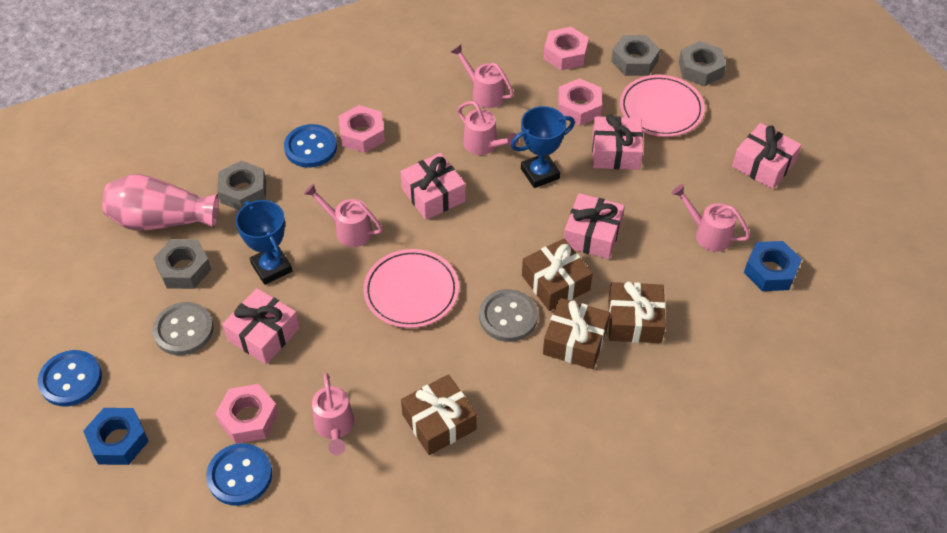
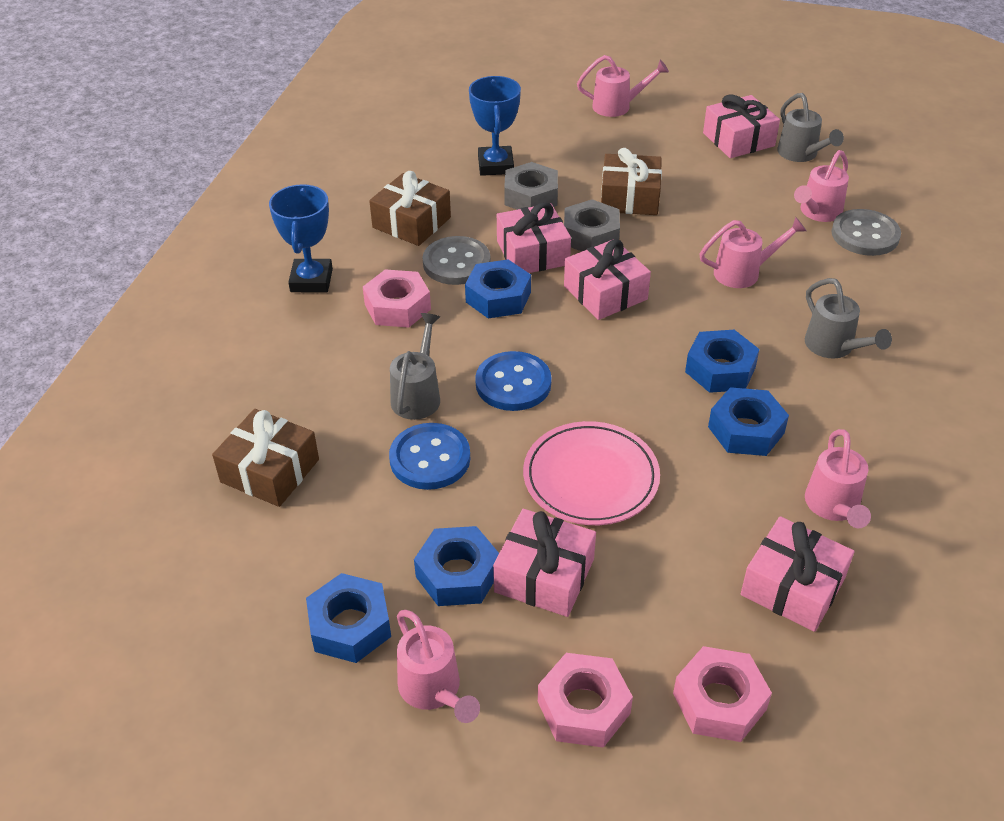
blue button: 3 -> 2
blue nut: 2 -> 5
brown gift: 4 -> 3
grey nut: 4 -> 2
grey watering can: 0 -> 3
pink nut: 4 -> 3
pink plate: 2 -> 1
pink vase: 1 -> 0

